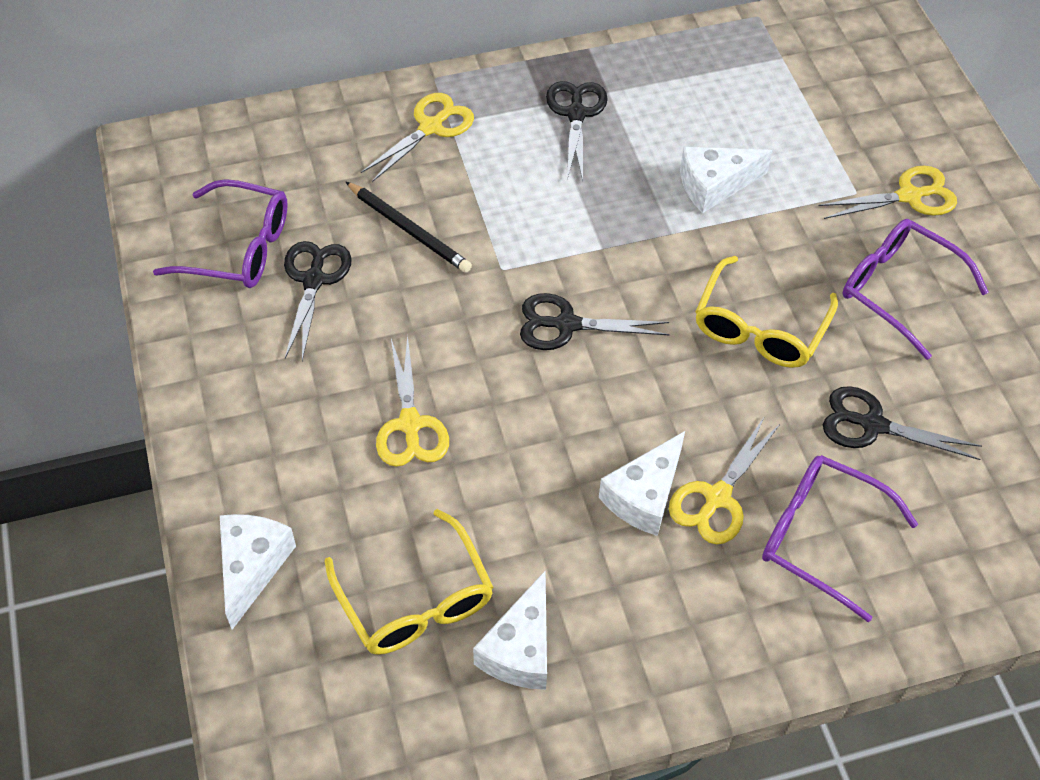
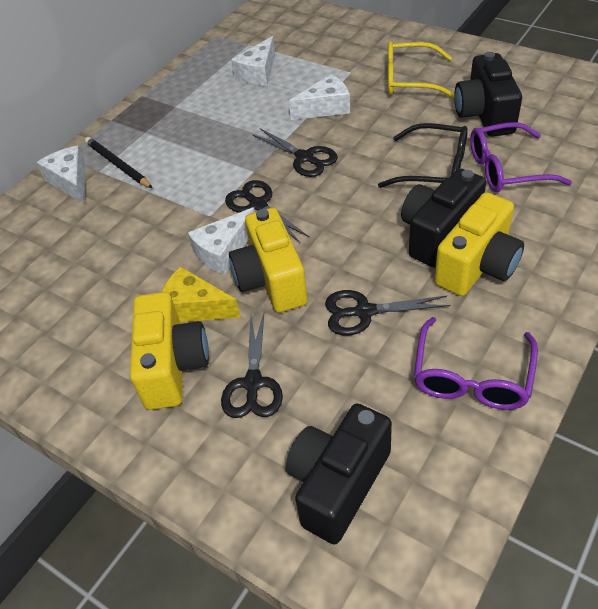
black camera: 0 -> 3
black glasses: 0 -> 1
purple glasses: 3 -> 2
yellow camera: 0 -> 3
yellow cheese: 0 -> 1
yellow glasses: 2 -> 1
yellow scissors: 4 -> 0

